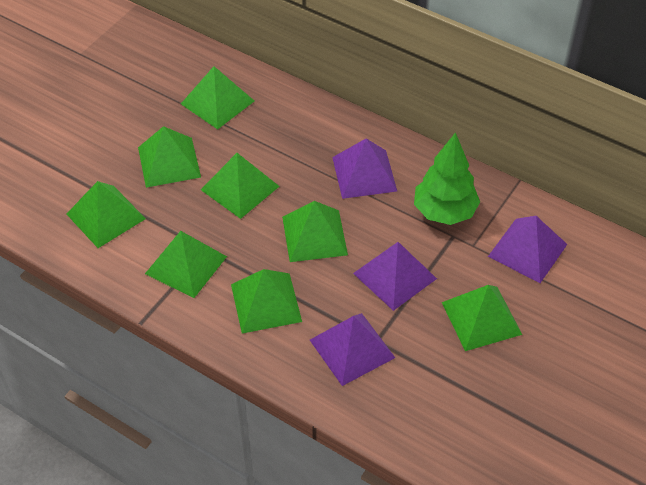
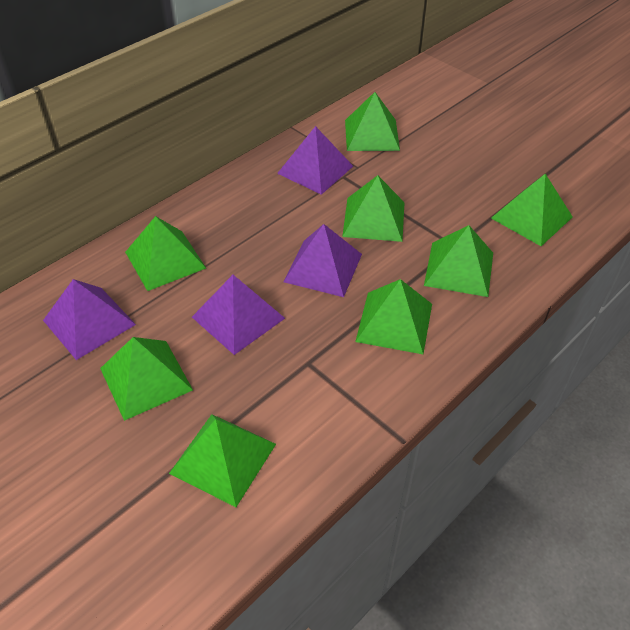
green tree: 1 -> 0

